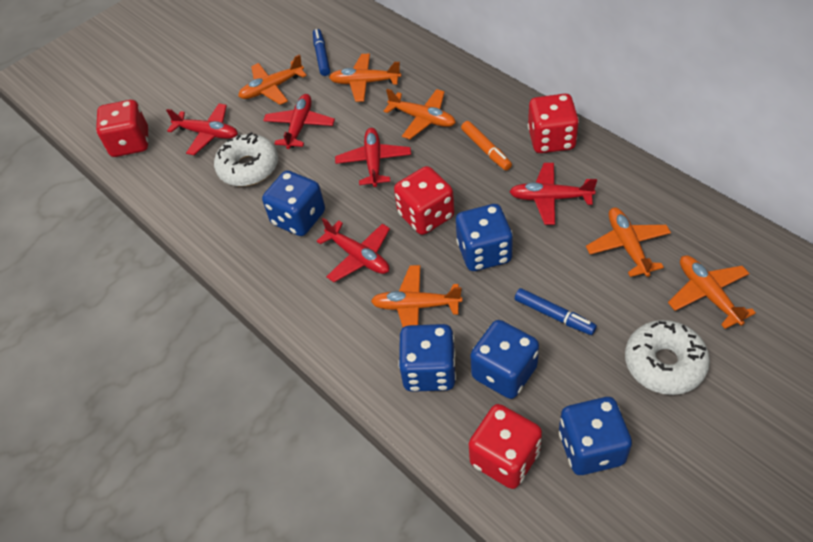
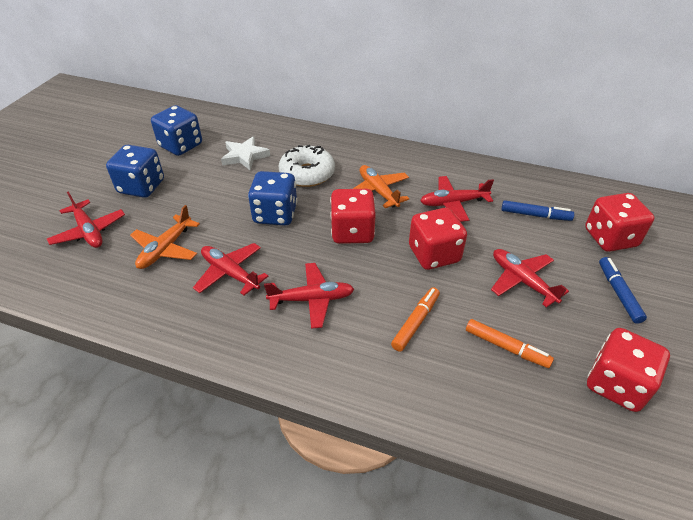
blue dice: 5 -> 3
orange marker: 1 -> 2
orange plane: 6 -> 2
white donut: 2 -> 1
white star: 0 -> 1

